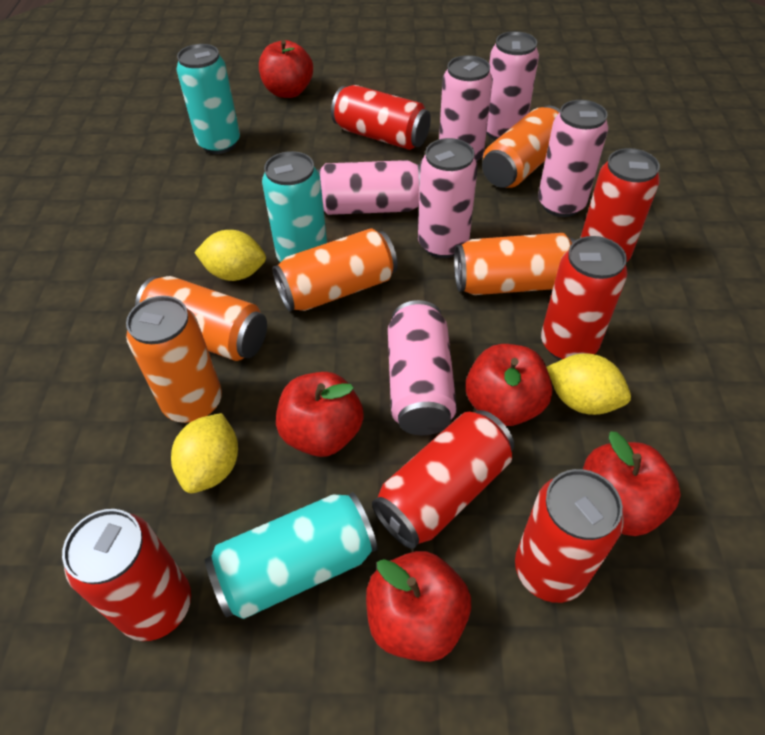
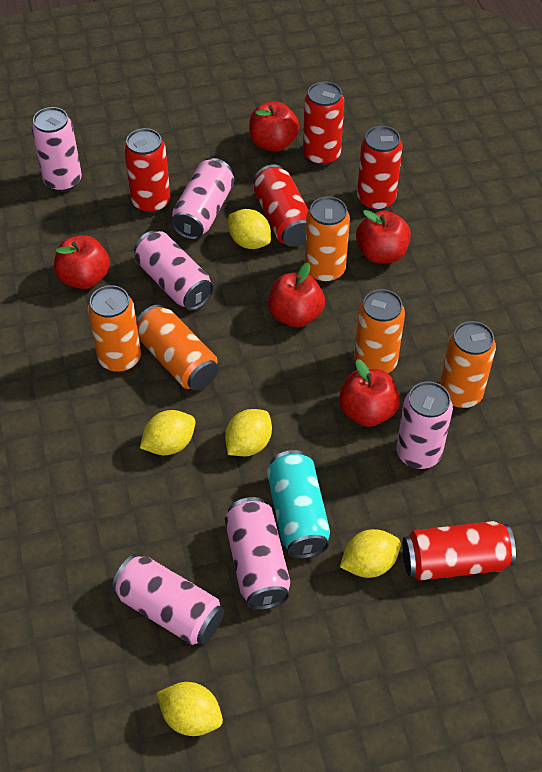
red can: 6 -> 5
turquoise can: 3 -> 1
yellow lemon: 3 -> 5

